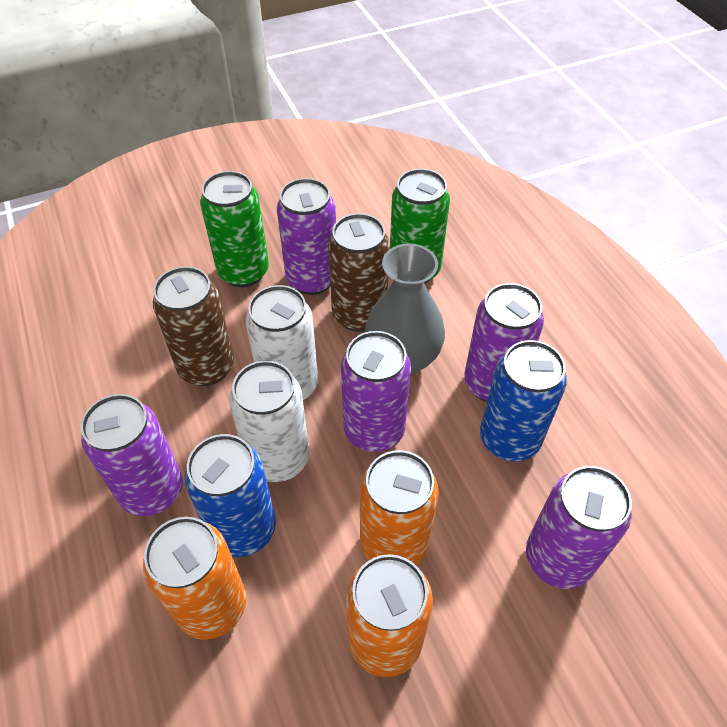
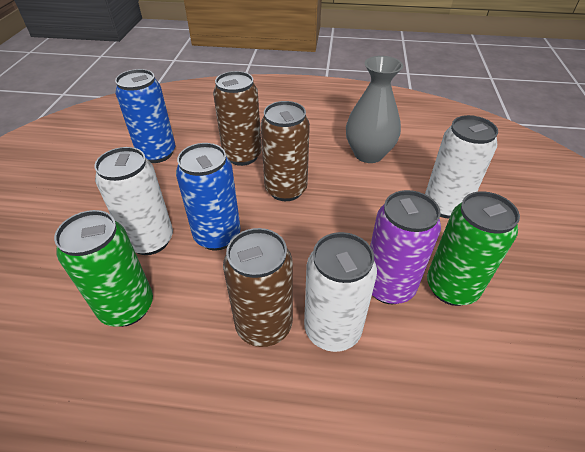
brown can: 2 -> 3
orange can: 3 -> 0
purple can: 5 -> 1
white can: 2 -> 3

